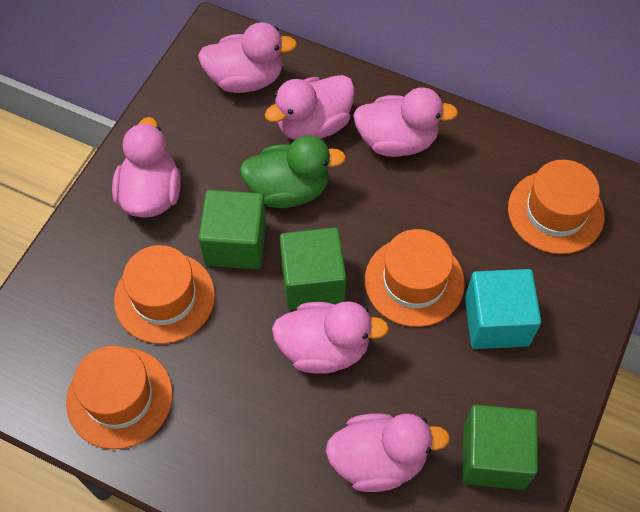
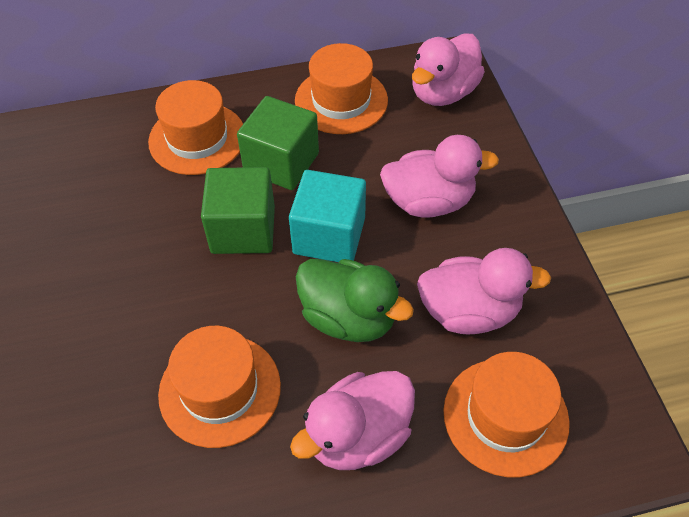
green cube: 3 -> 2
pink duck: 6 -> 4

